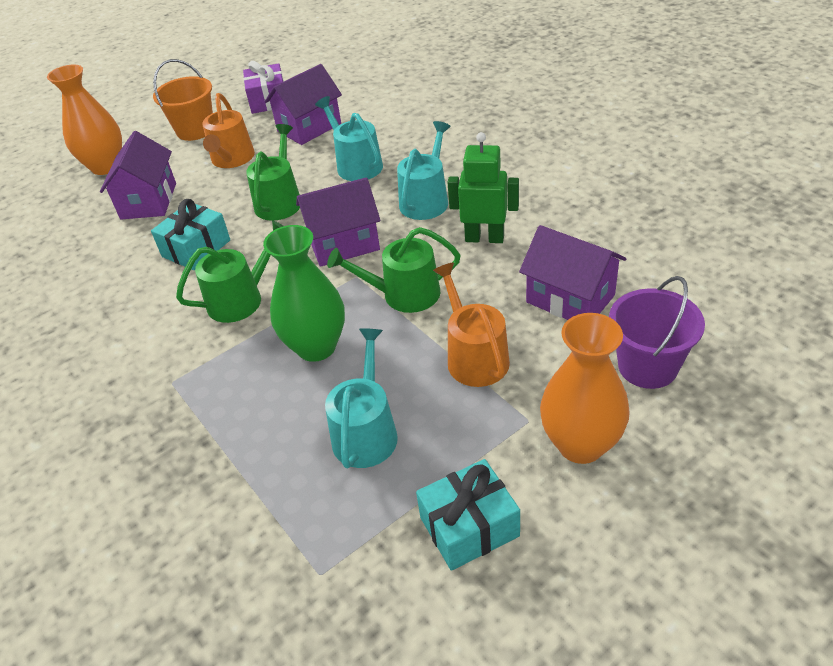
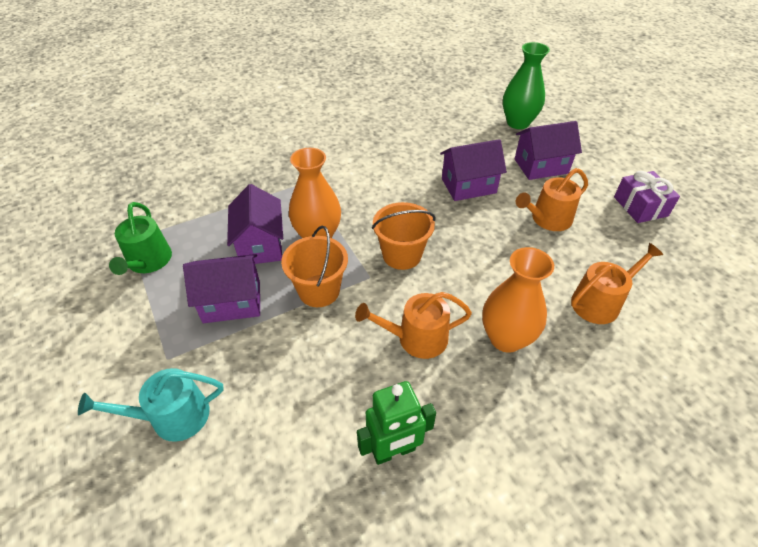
green watering can: 3 -> 1
orange bucket: 1 -> 2
orange watering can: 2 -> 3
purple bucket: 1 -> 0
turquoise gift: 2 -> 0
turquoise watering can: 3 -> 1

